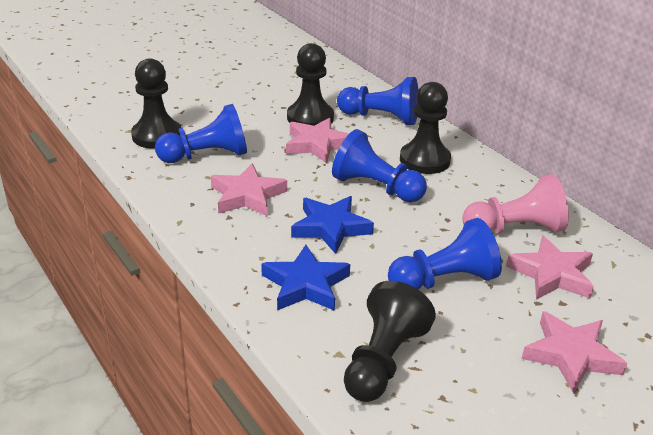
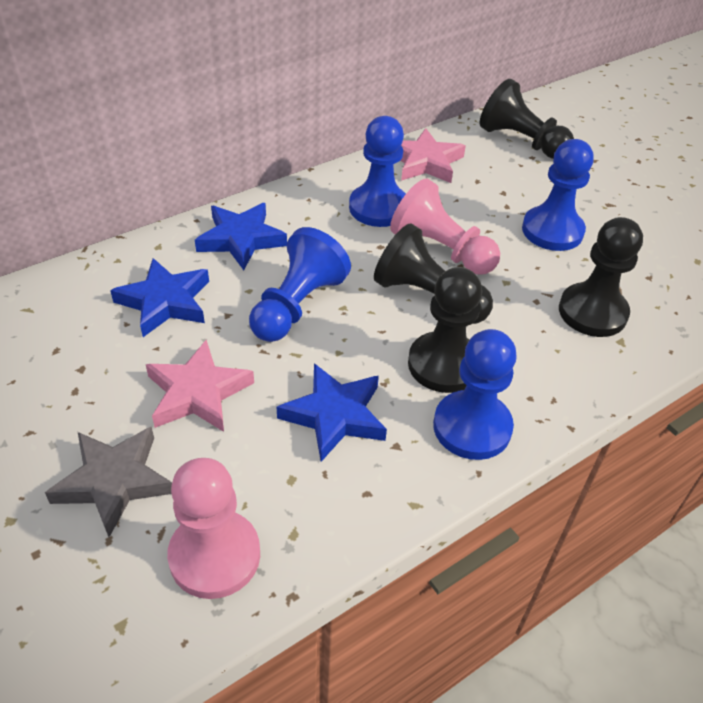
blue star: 2 -> 3
grey star: 0 -> 1
pink pawn: 1 -> 2
pink star: 4 -> 2

